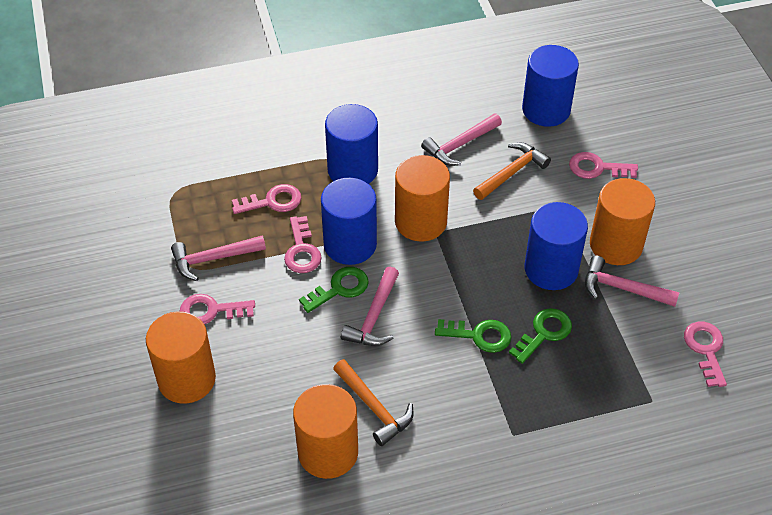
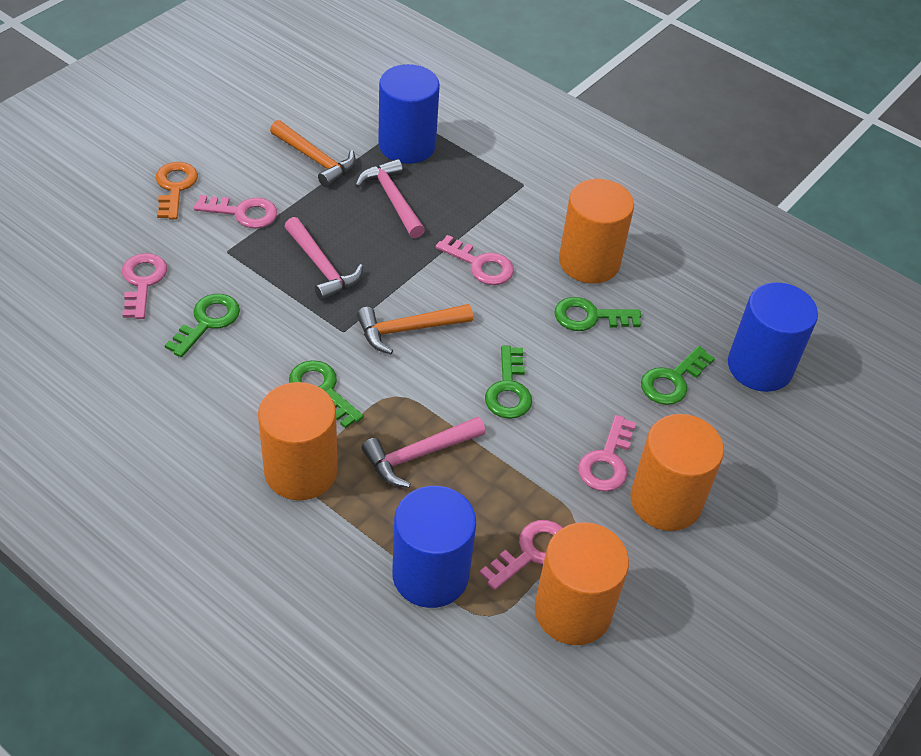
blue cylinder: 4 -> 3
green key: 3 -> 5
orange key: 0 -> 1
pink hammer: 4 -> 3

